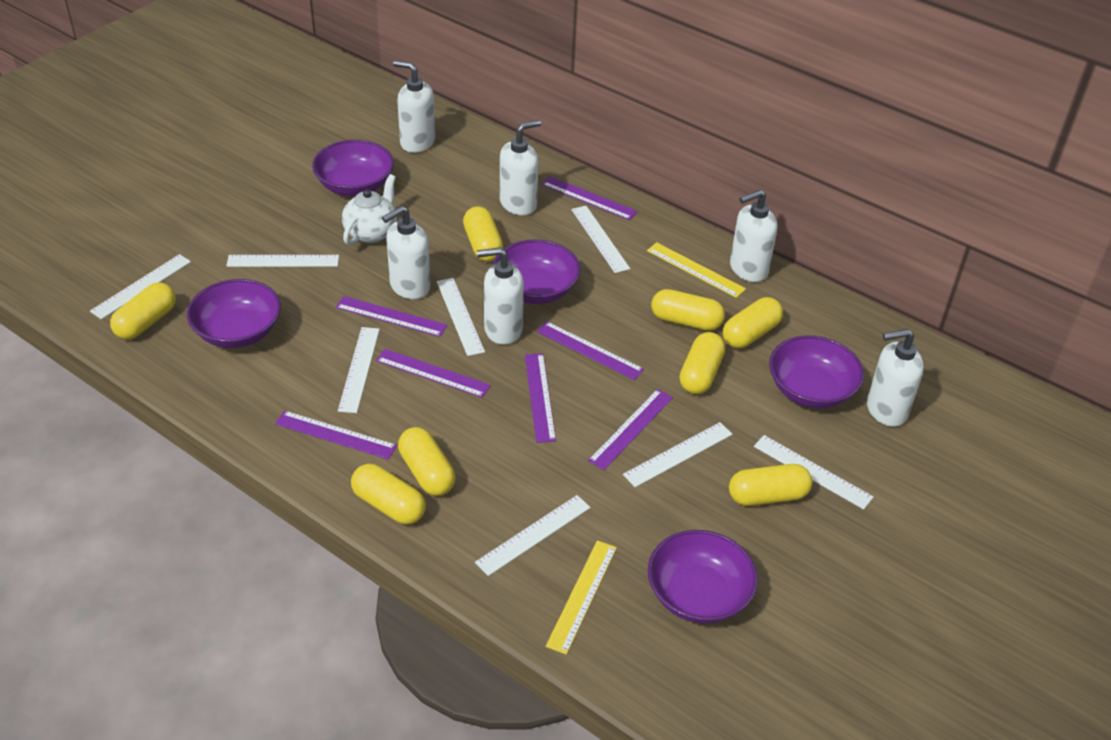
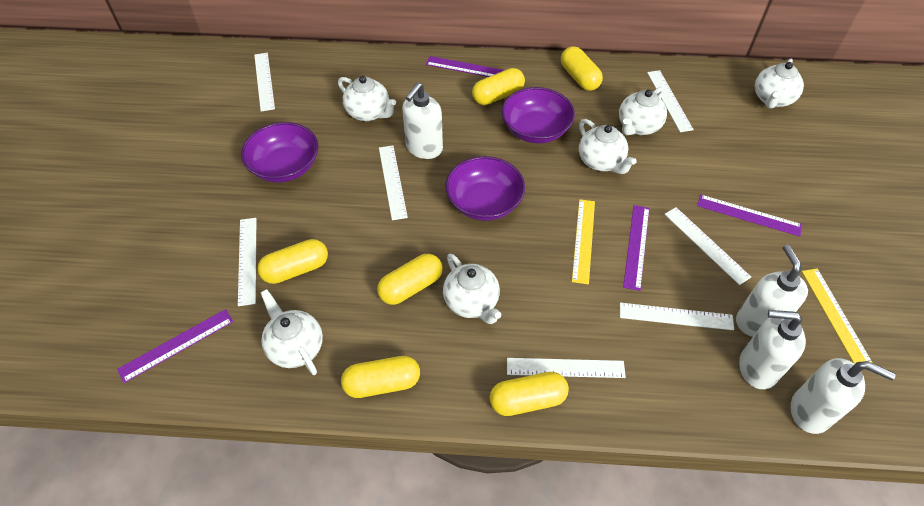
purple bowl: 5 -> 3
purple ruler: 7 -> 4
white ruler: 8 -> 7
white soap dispenser: 6 -> 4
white teapot: 1 -> 6
yellow capsule: 8 -> 6

